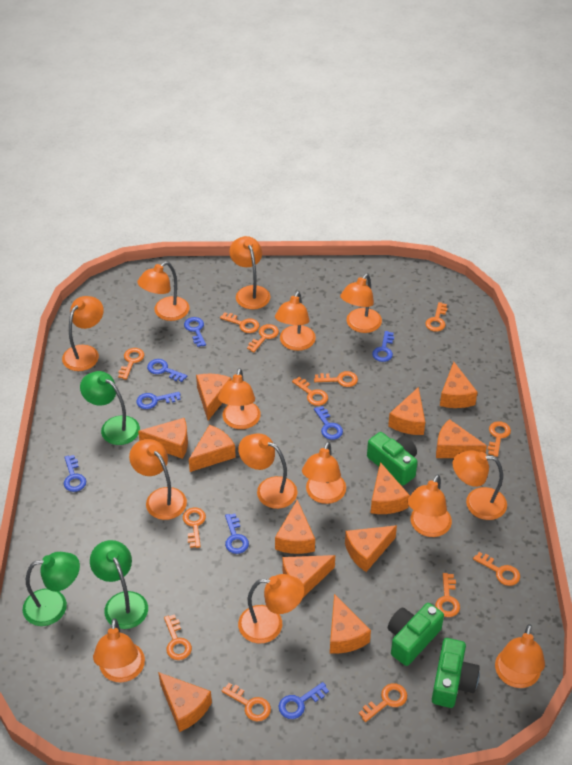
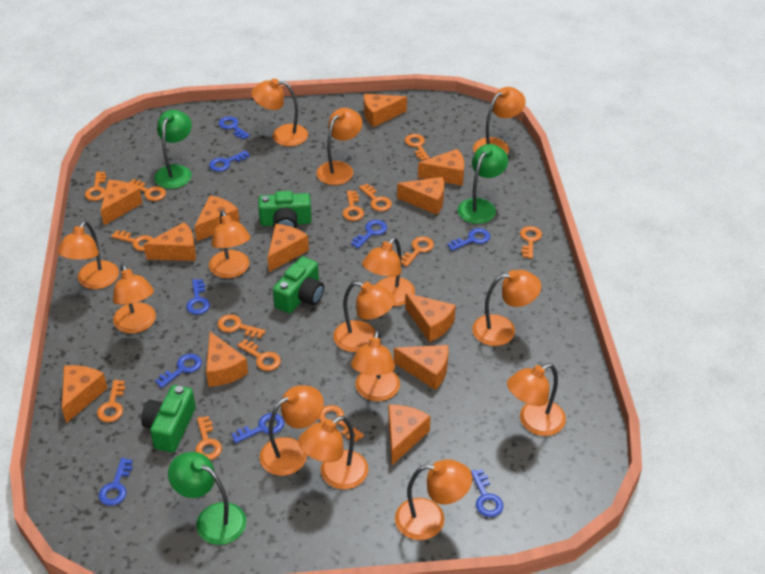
blue key: 8 -> 9

